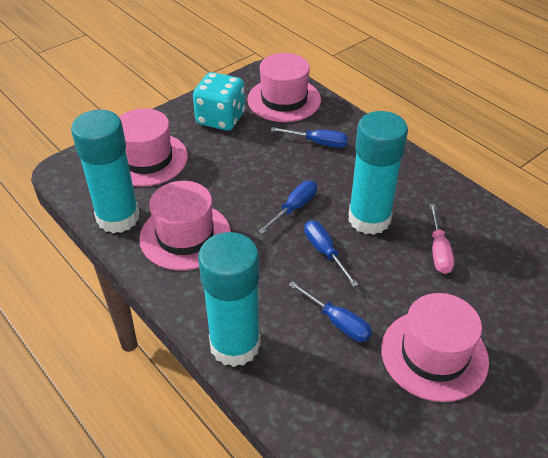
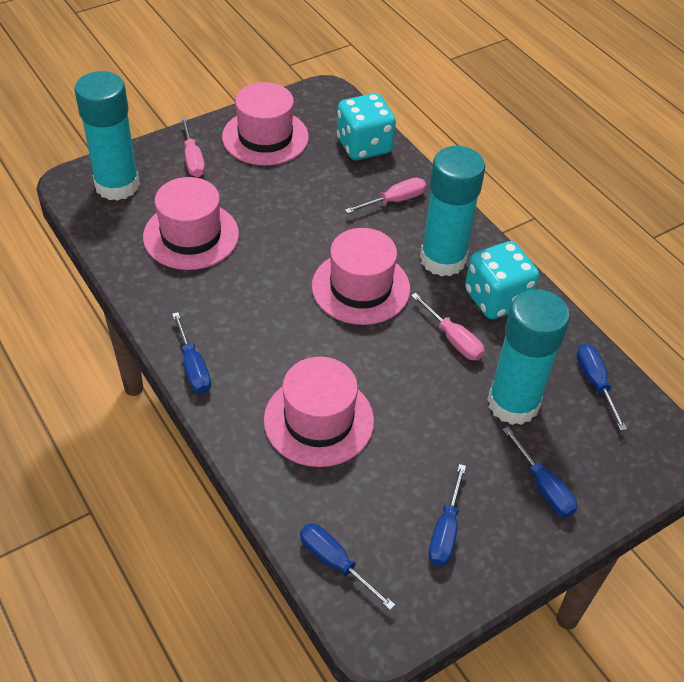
blue screwdriver: 4 -> 5
pink screwdriver: 1 -> 3
turquoise dice: 1 -> 2

